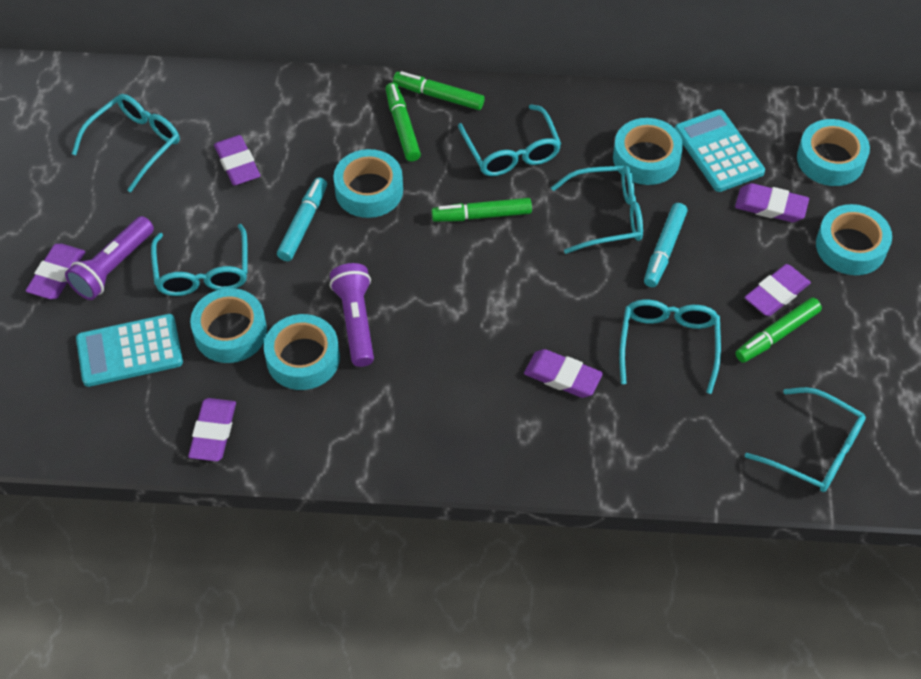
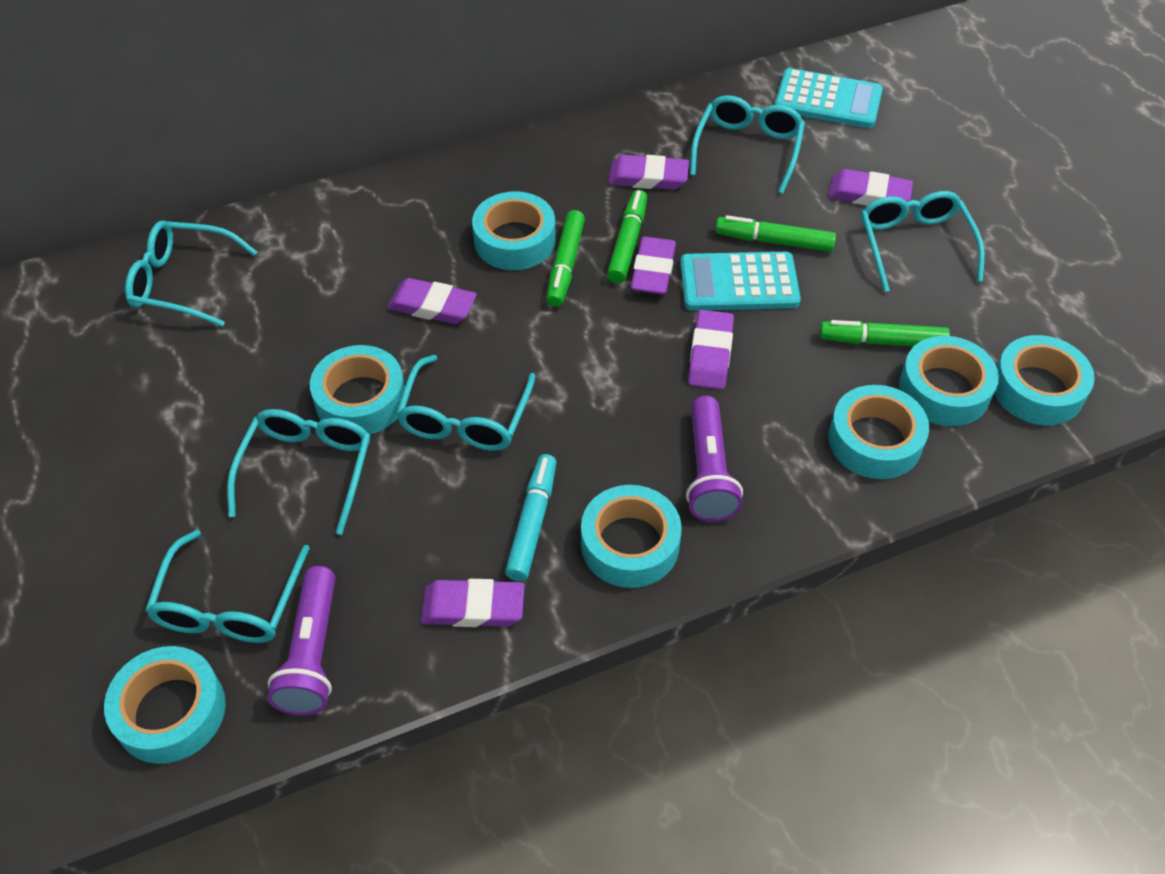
turquoise marker: 2 -> 1
turquoise tape: 6 -> 7

